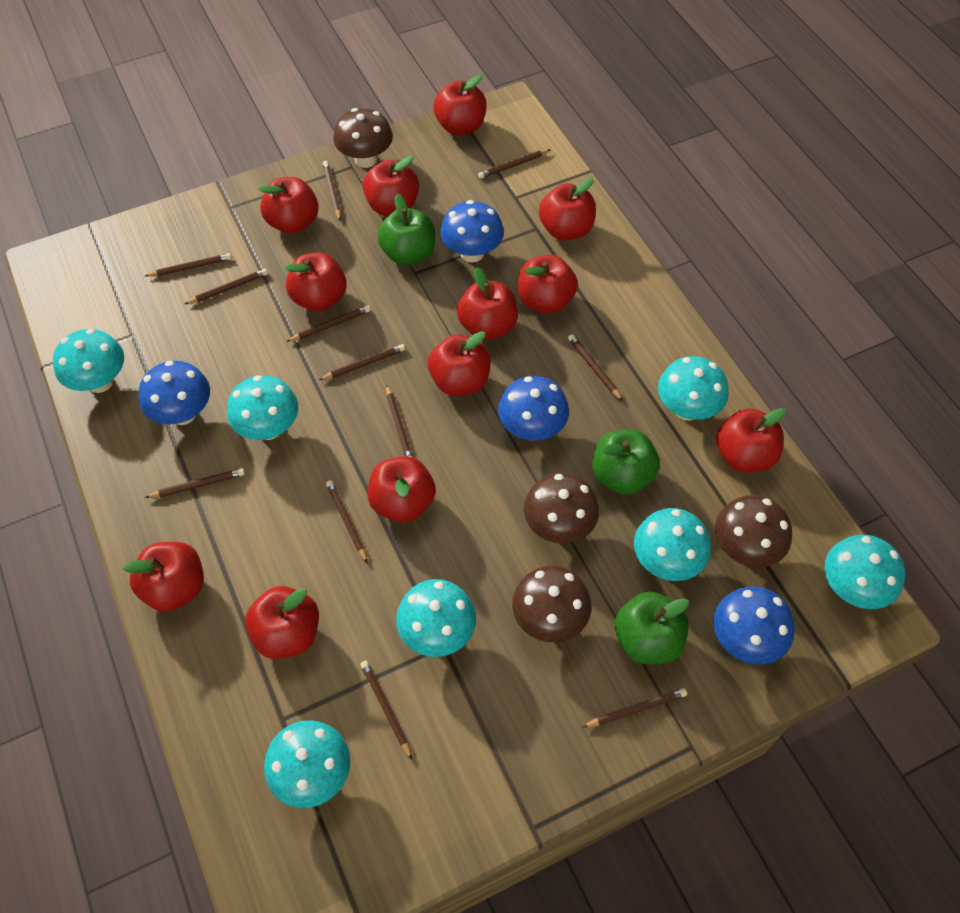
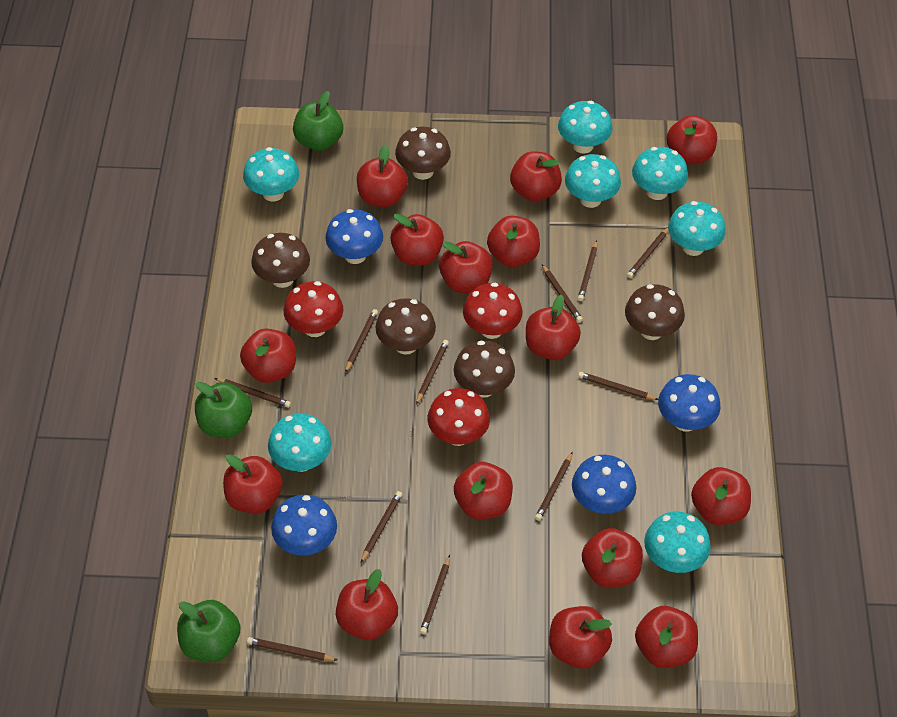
brown mushroom: 4 -> 5
brown pencil: 12 -> 11
red apple: 12 -> 15
red mushroom: 0 -> 3

